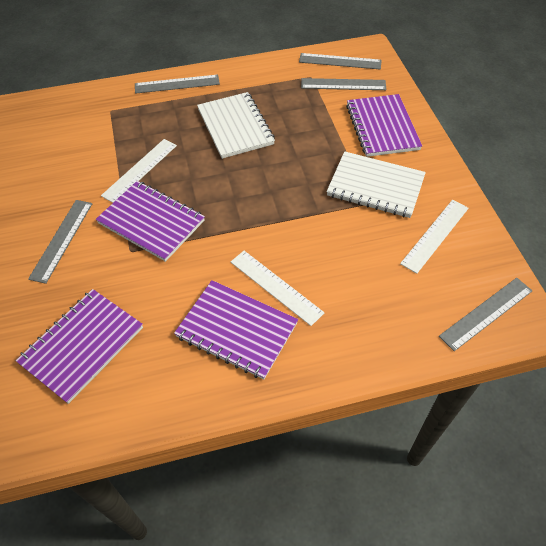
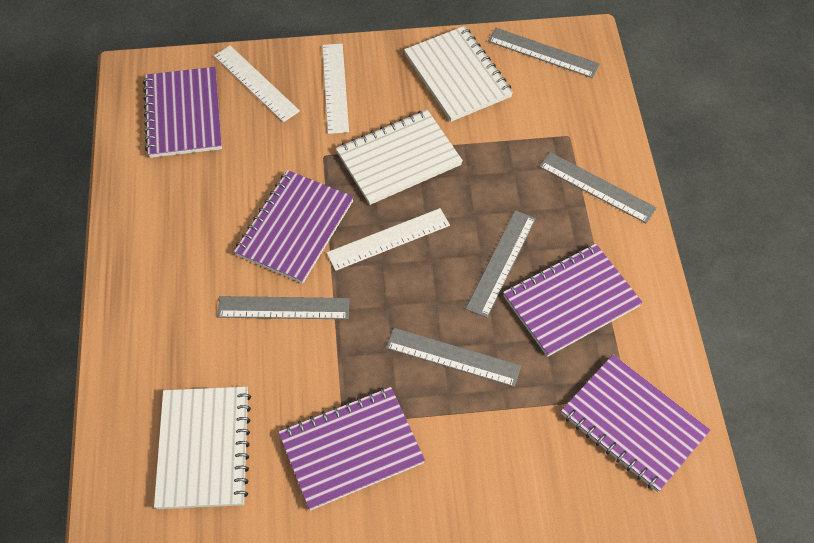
purple notebook: 4 -> 5
white notebook: 2 -> 3

